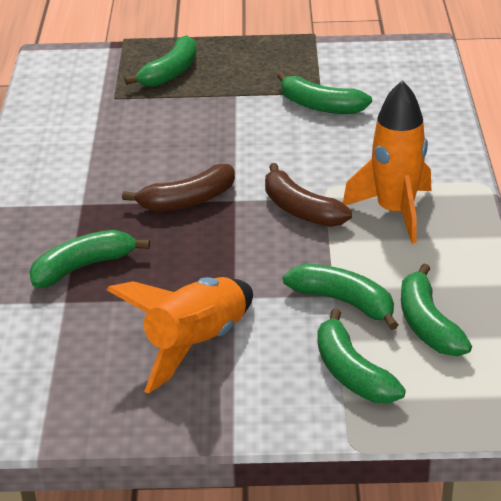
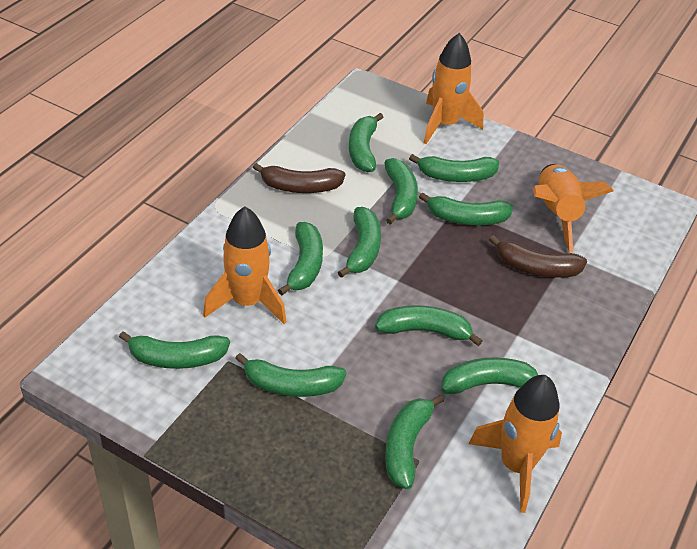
green banana: 6 -> 11
orange rocket: 2 -> 4

